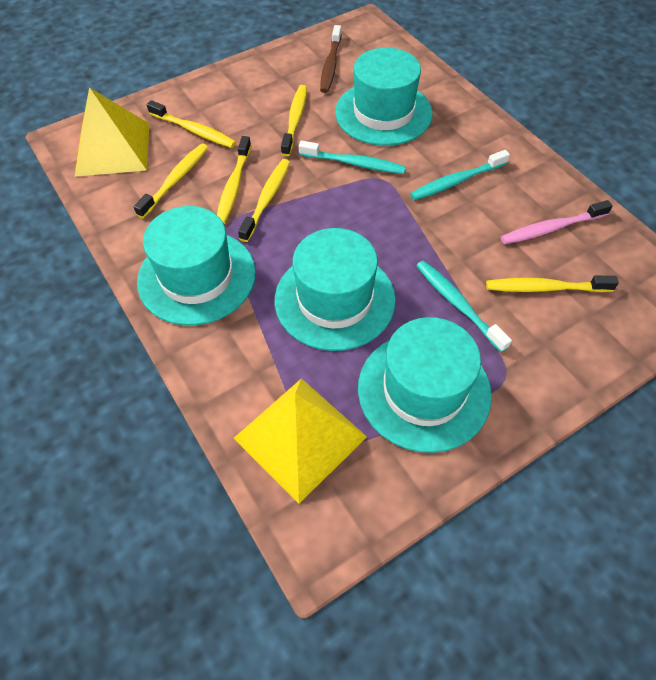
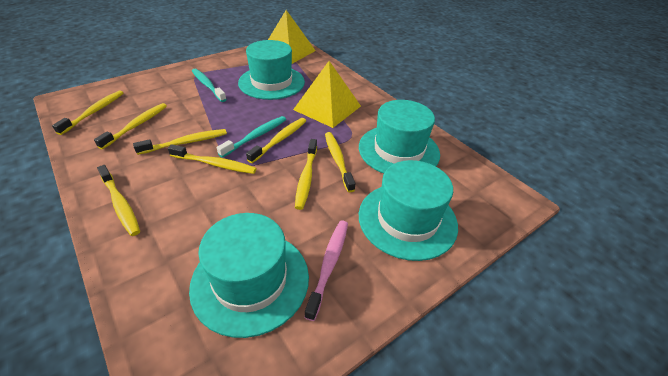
brown toothbrush: 1 -> 0
turquoise toothbrush: 3 -> 2
yellow toothbrush: 6 -> 8

